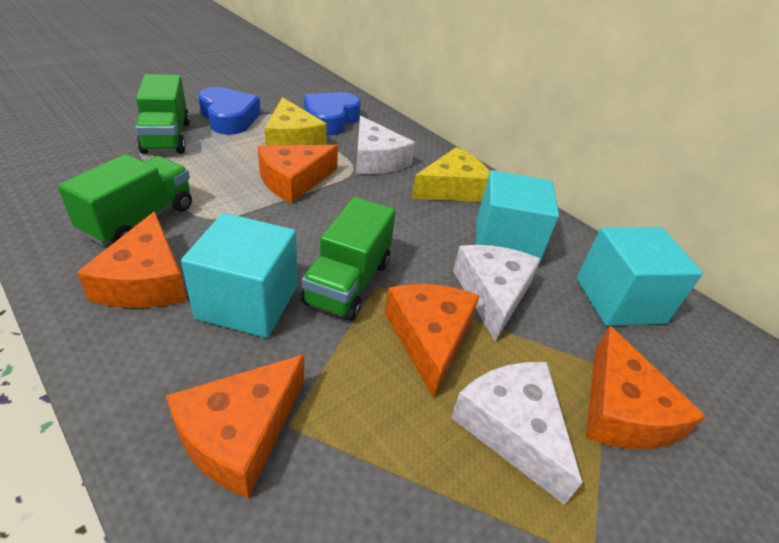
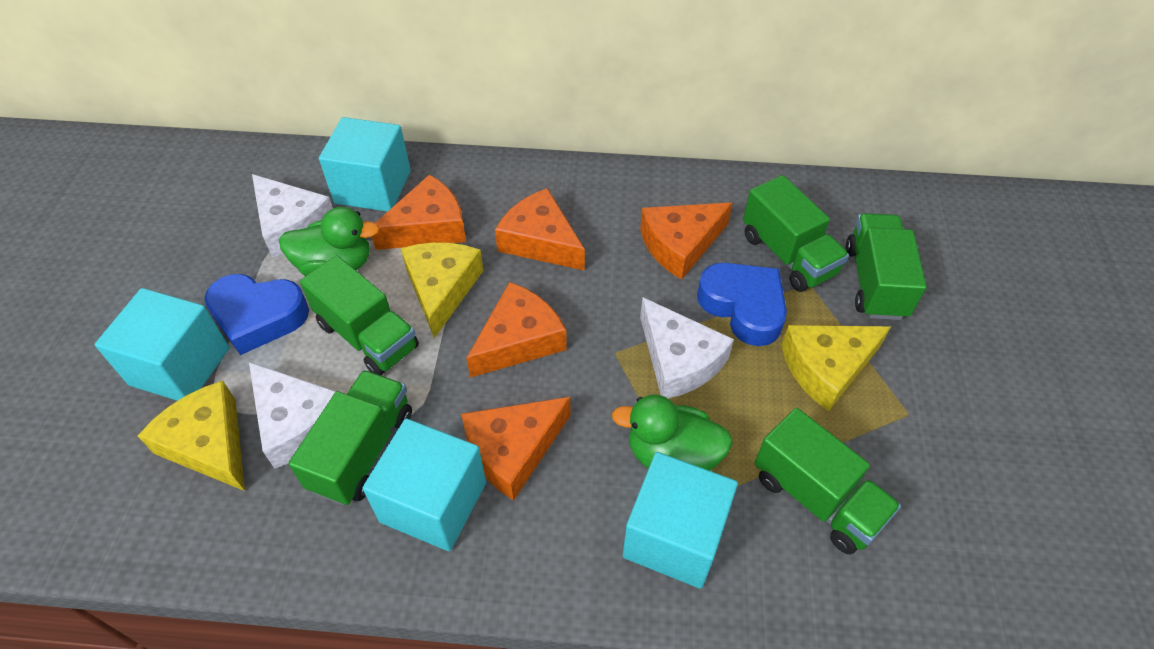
green duck: 0 -> 2
green truck: 3 -> 5
turquoise cube: 3 -> 4
yellow cheese: 2 -> 3

